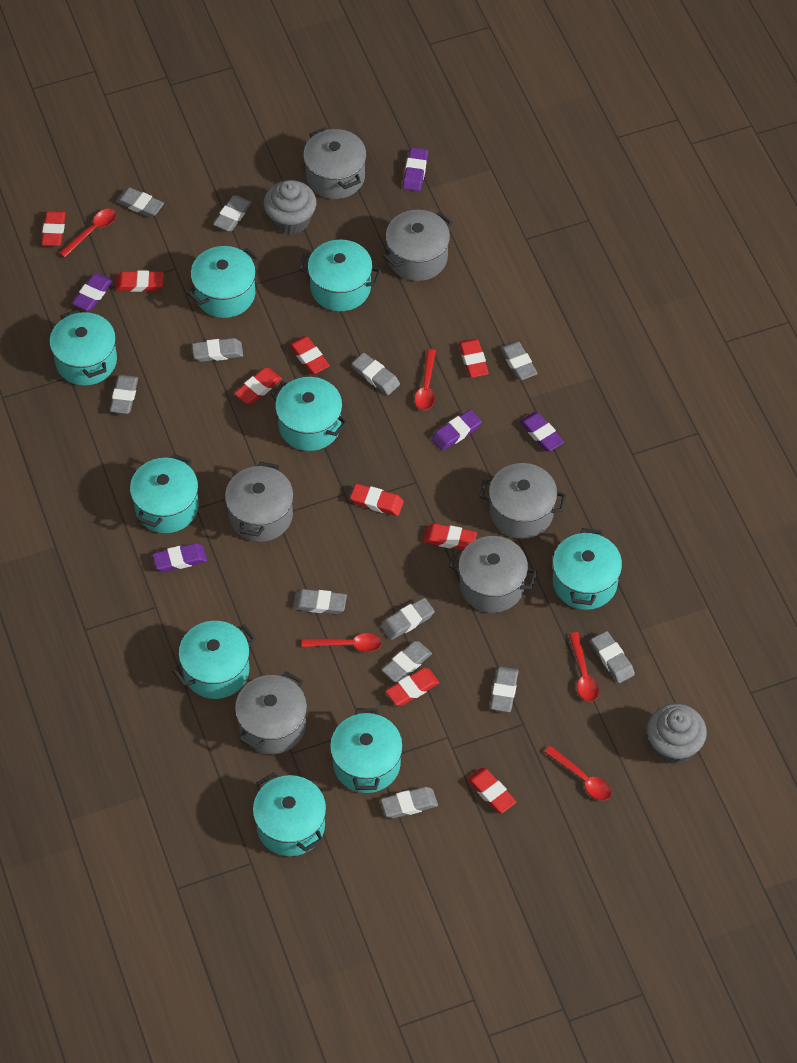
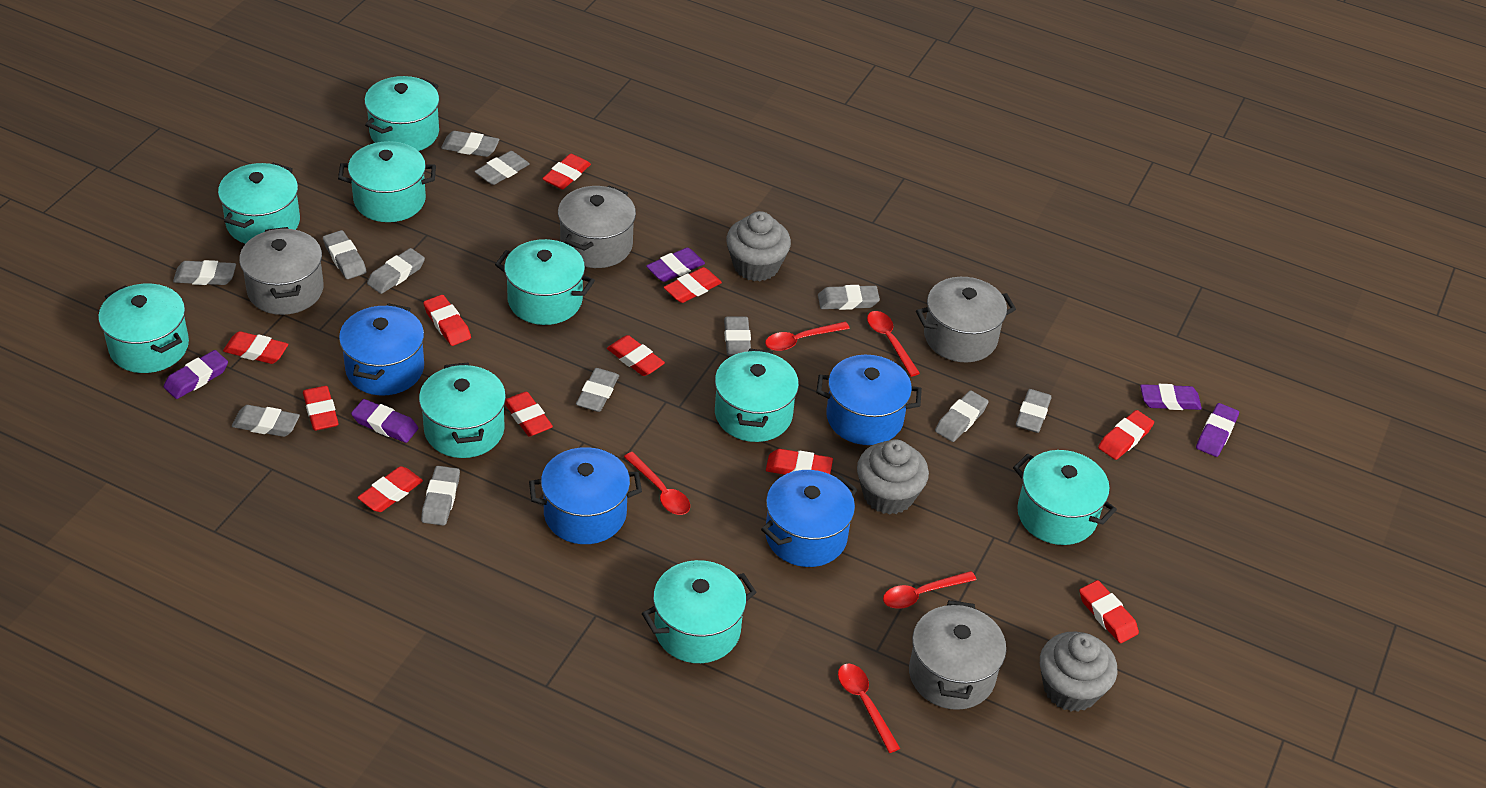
blue pot: 0 -> 4
grey cupcake: 2 -> 3
grey pot: 6 -> 4
red eraser: 9 -> 11

